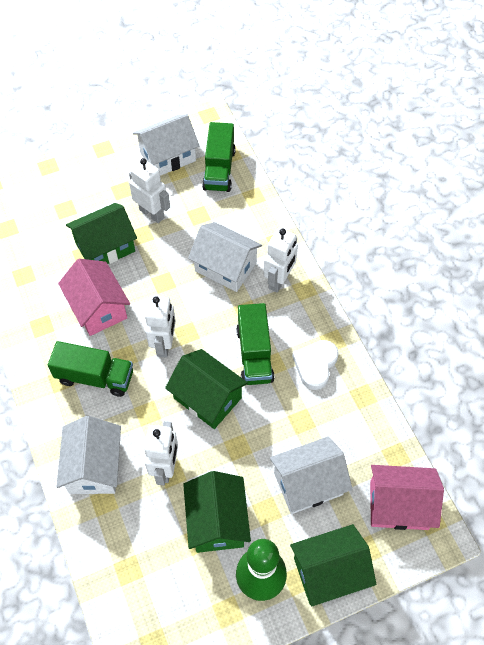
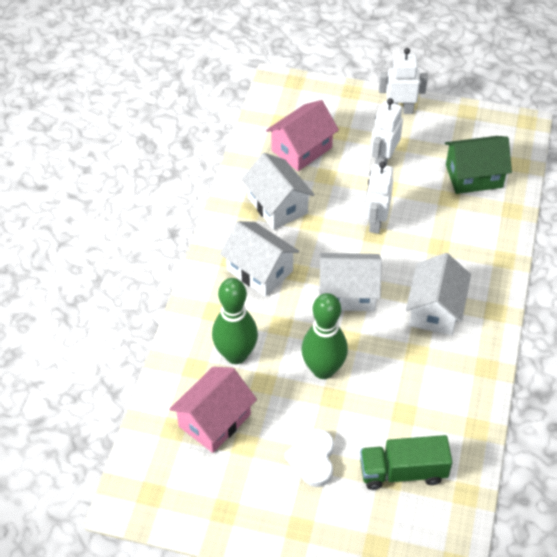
green bowling pin: 1 -> 2
green house: 4 -> 1
green truck: 3 -> 1
white robot: 4 -> 3

